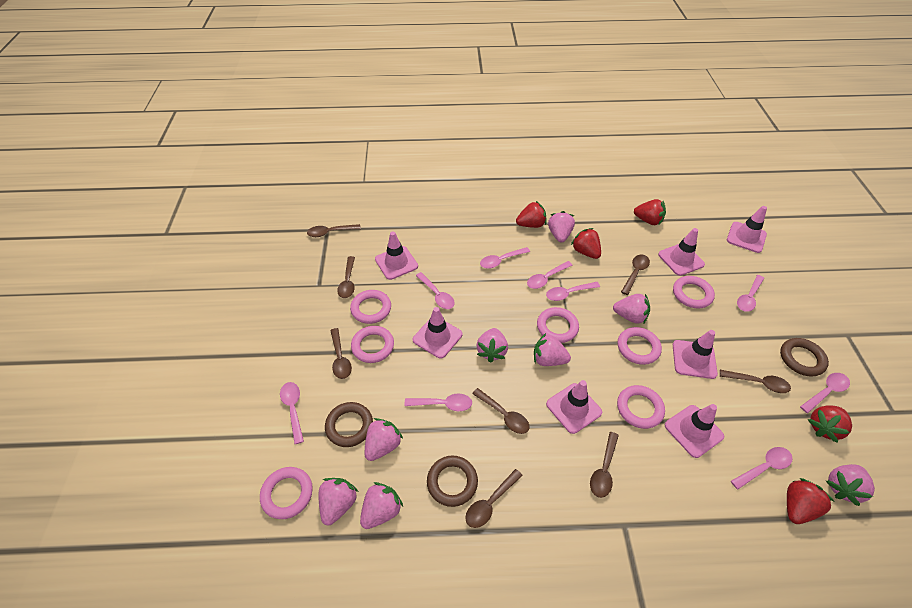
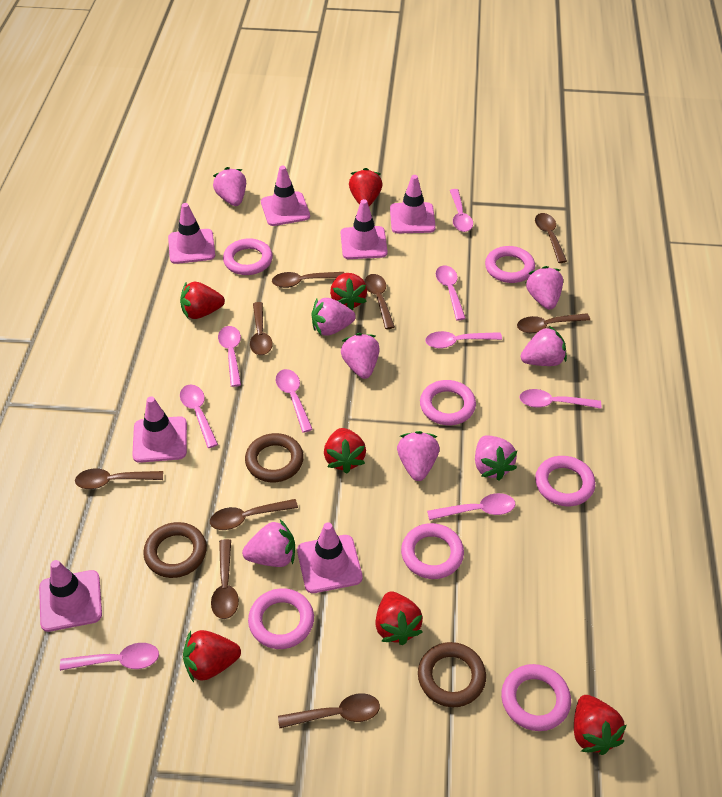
brown spoon: 8 -> 9
red strawberry: 5 -> 7

